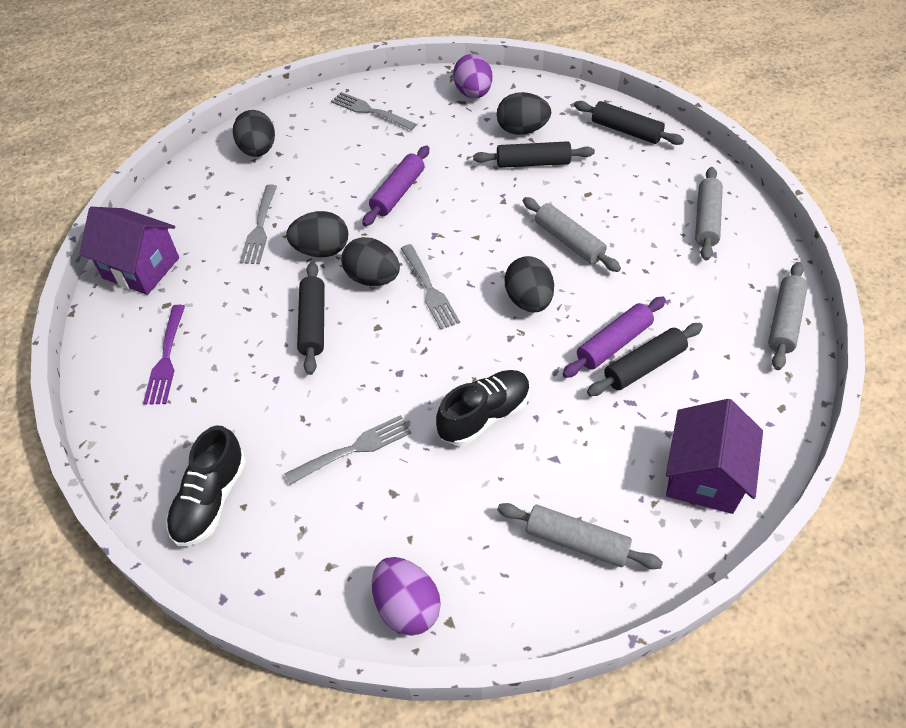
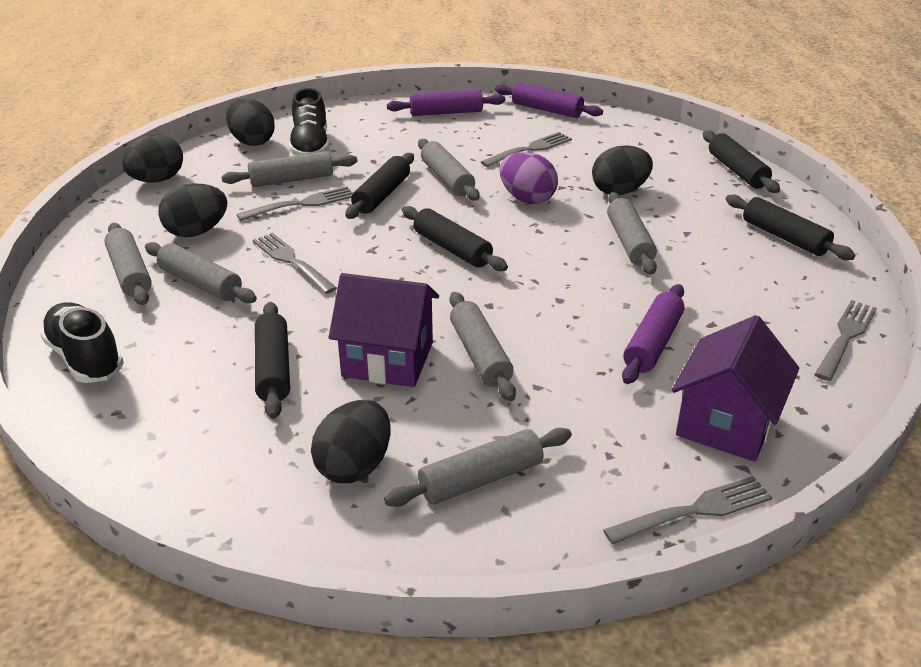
black rolling pin: 4 -> 5
grey fork: 4 -> 5
grey rolling pin: 4 -> 7
purple egg: 2 -> 1
purple fork: 1 -> 0
purple rolling pin: 2 -> 3

